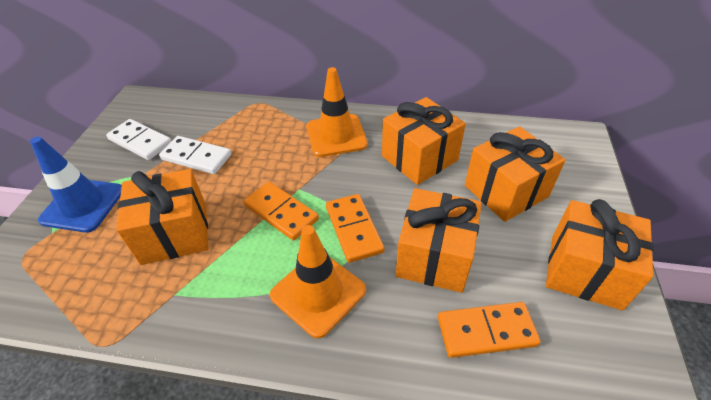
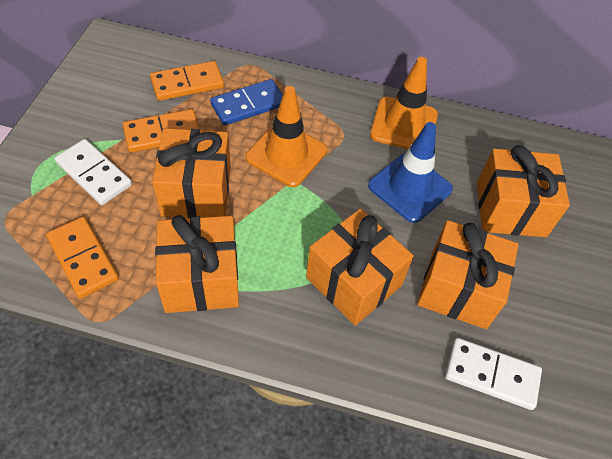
blue domino: 0 -> 1

